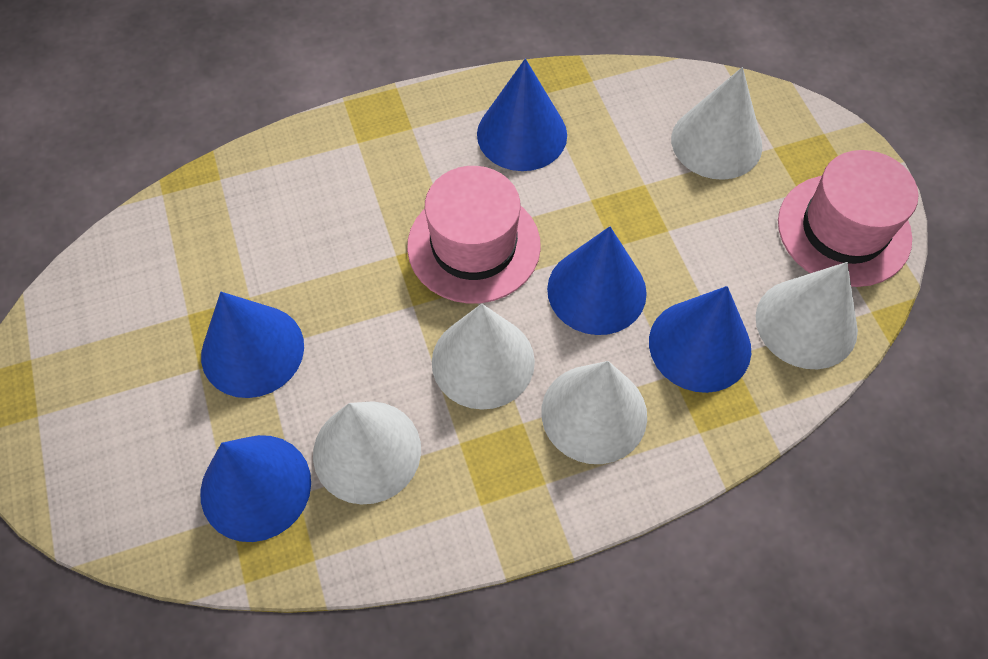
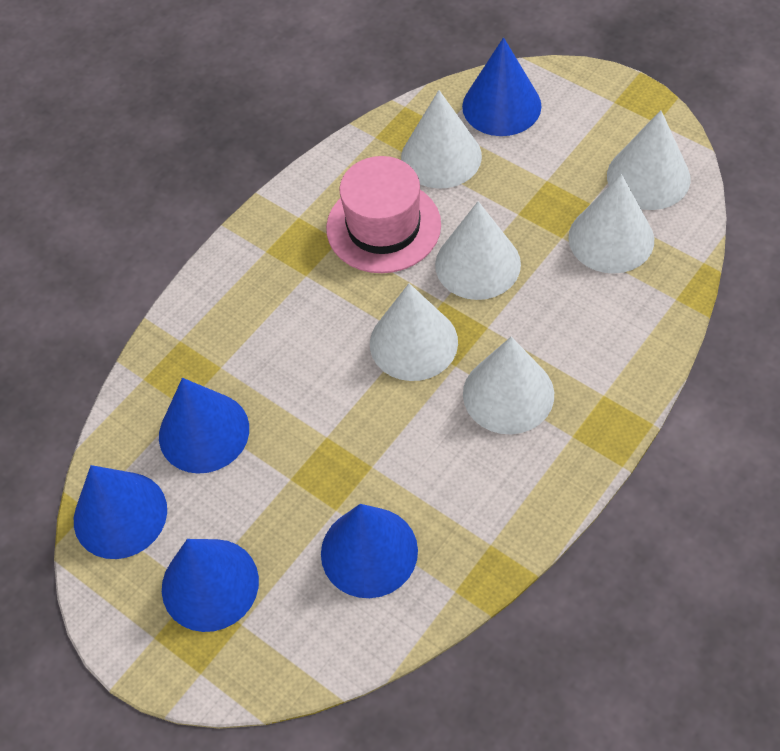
pink hat: 2 -> 1
white cone: 5 -> 6

